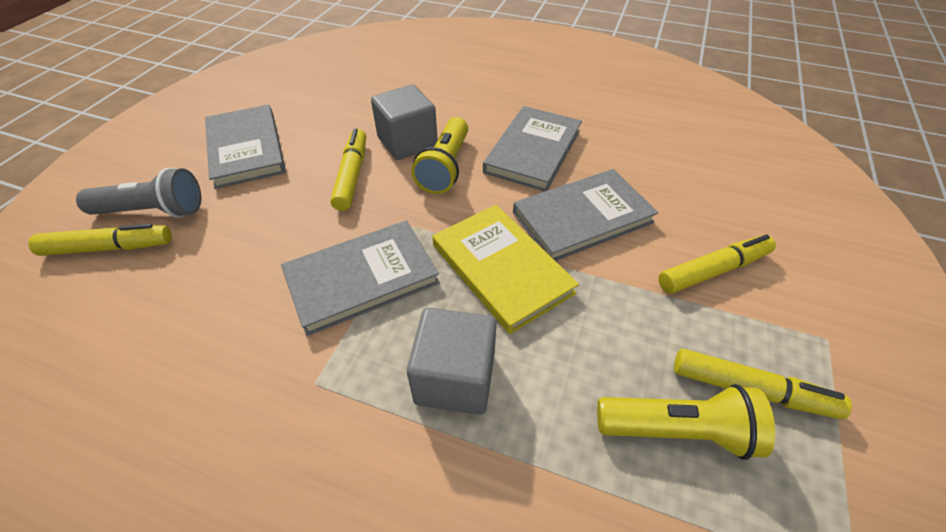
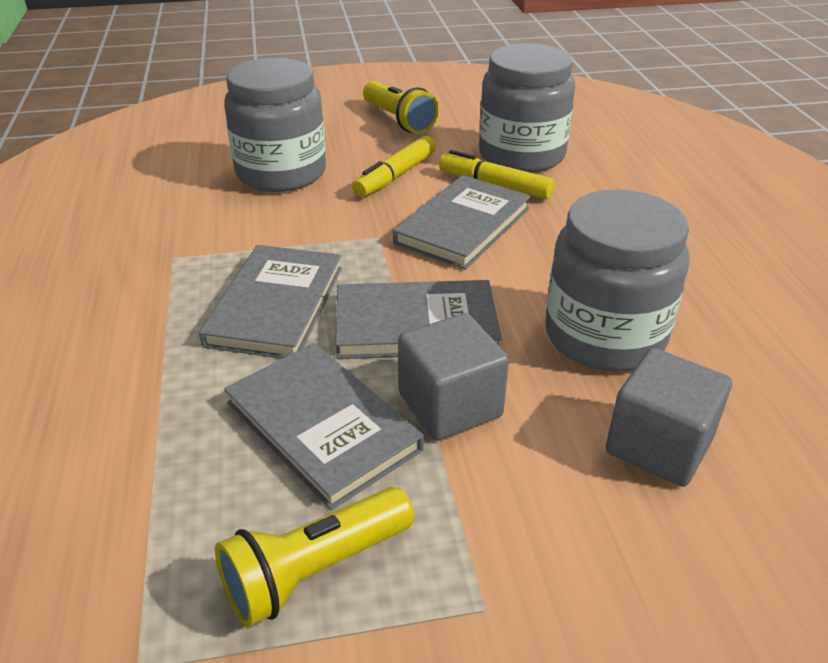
grey flashlight: 1 -> 0
grey jar: 0 -> 3
yellow book: 1 -> 0
yellow marker: 4 -> 2

